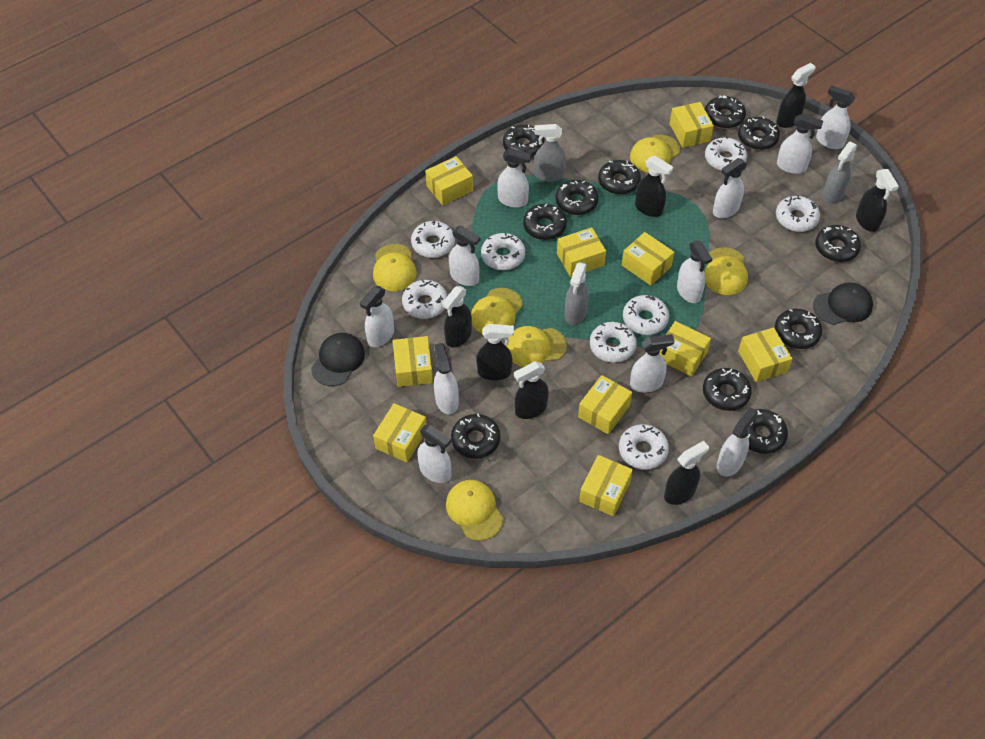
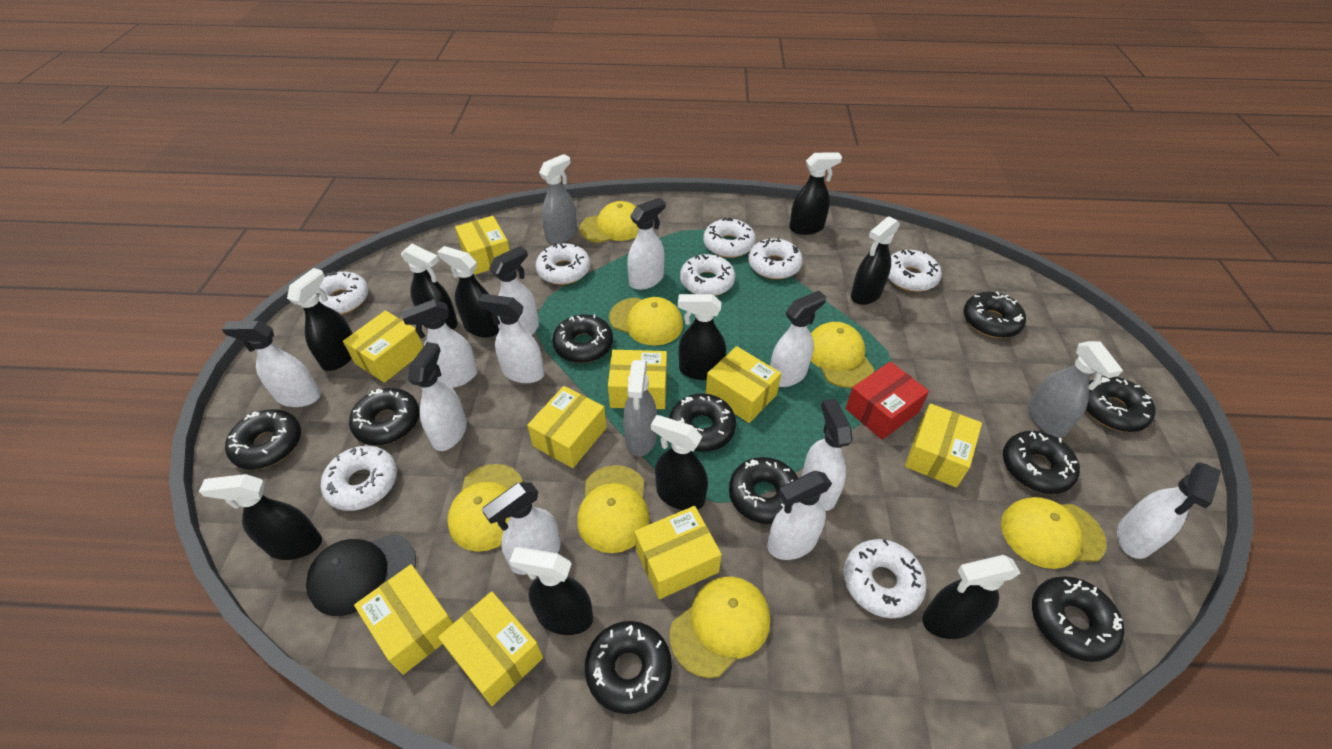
black cap: 2 -> 1
black donut: 11 -> 10
black spray bottle: 7 -> 10
red box: 0 -> 1
yellow box: 10 -> 9
yellow cap: 6 -> 7

